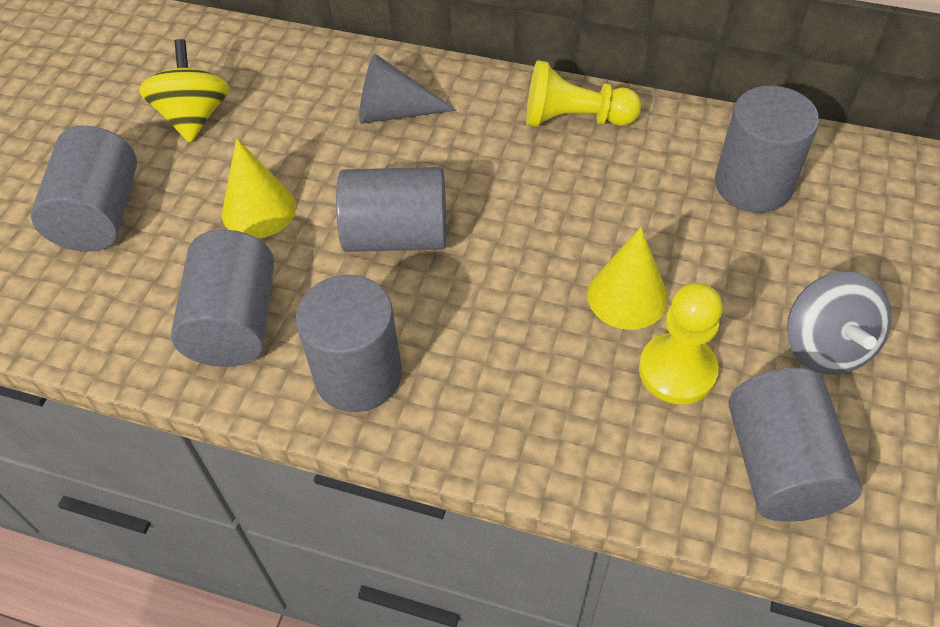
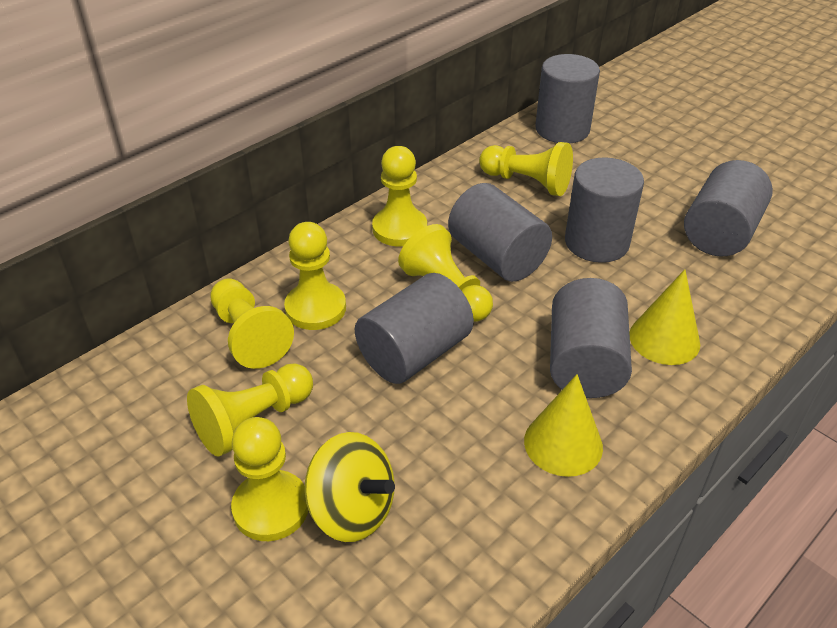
grey cone: 1 -> 0
grey spinning top: 1 -> 0
yellow pawn: 2 -> 7

